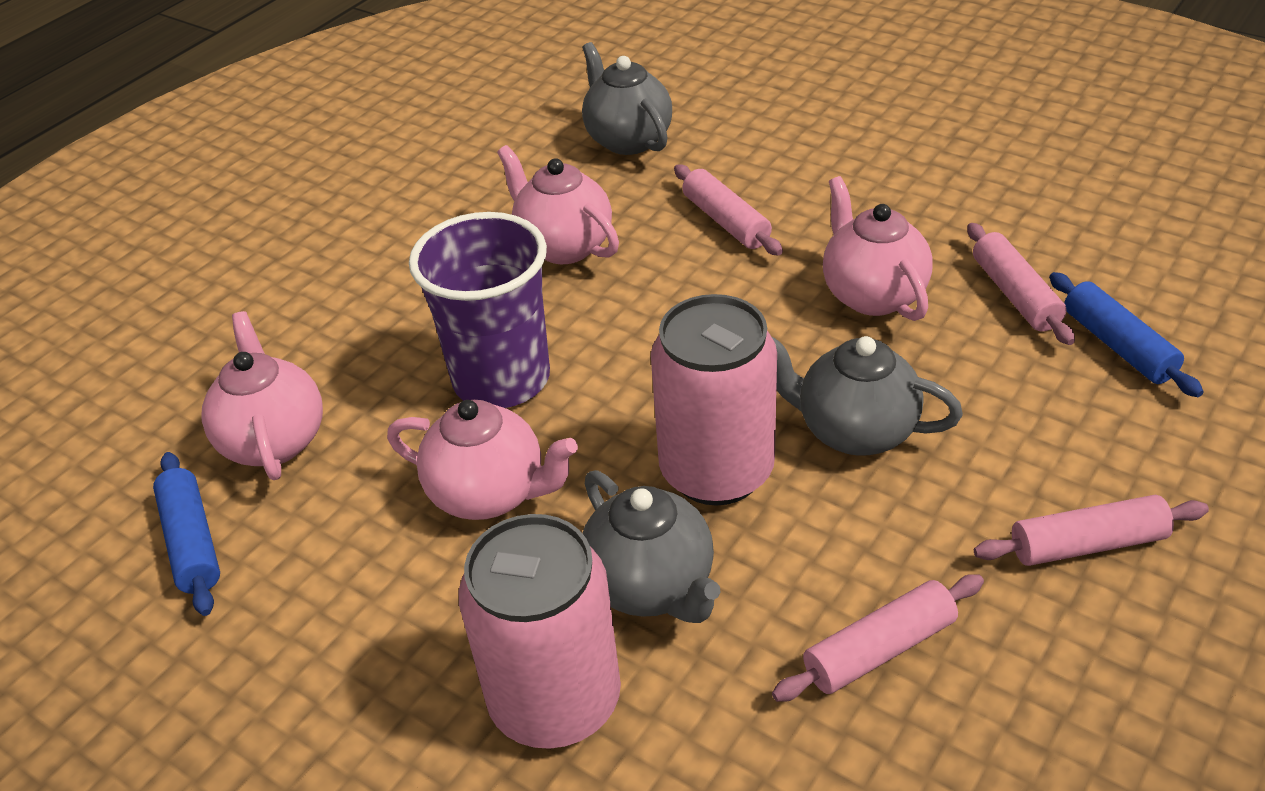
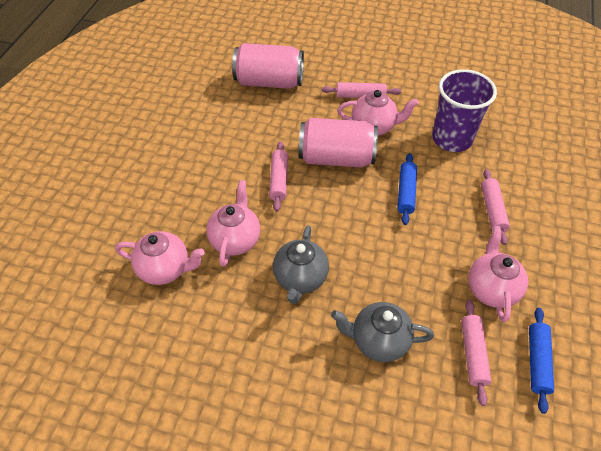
grey teapot: 3 -> 2

